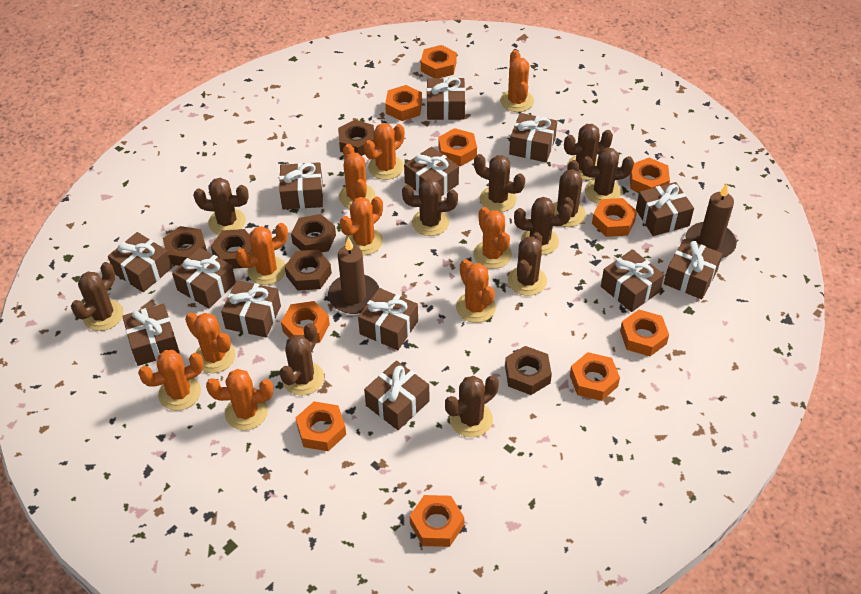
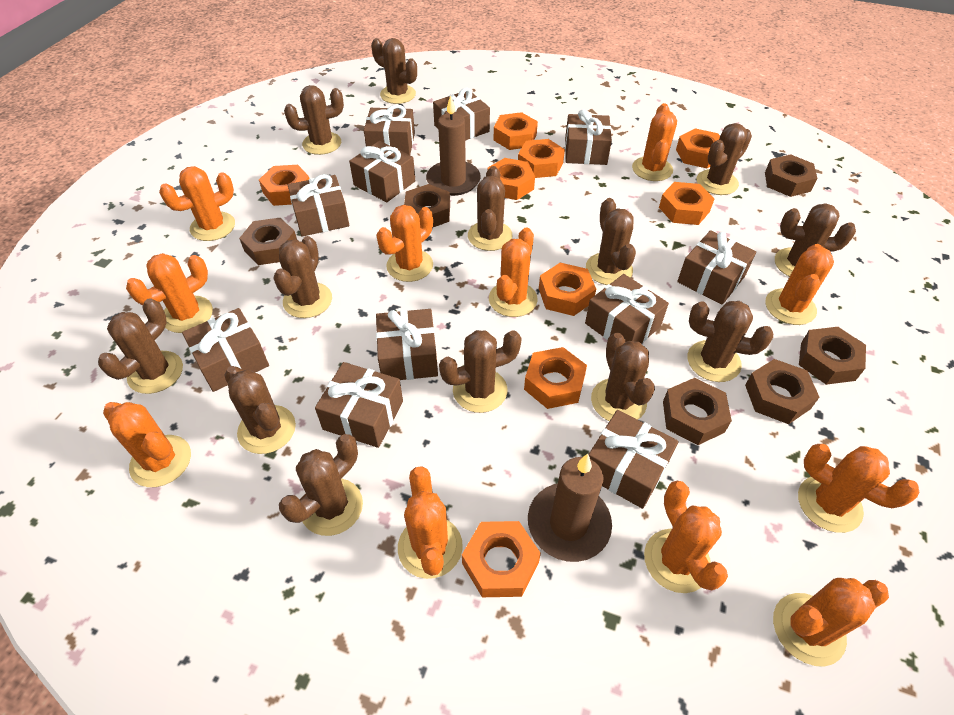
brown cactus: 11 -> 13
brown gift: 13 -> 11
orange cactus: 10 -> 11
orange nut: 10 -> 9

